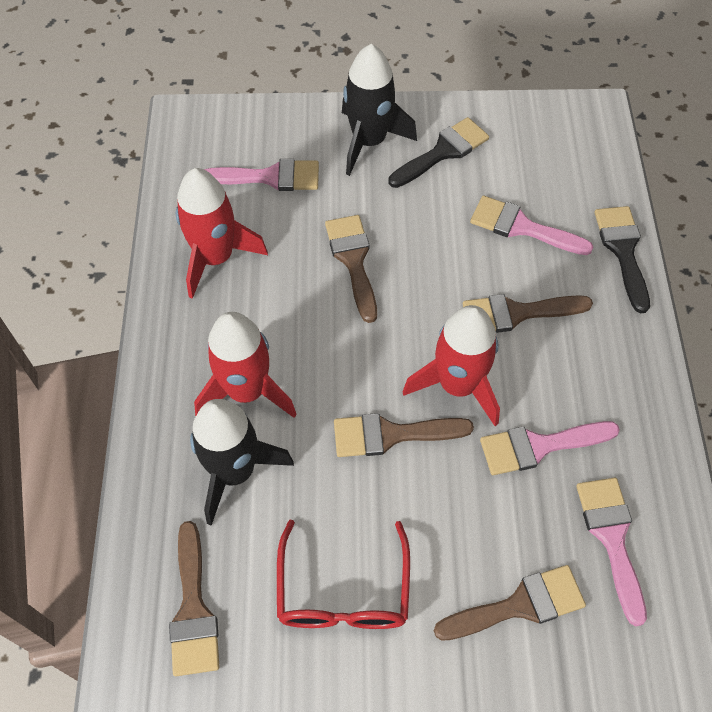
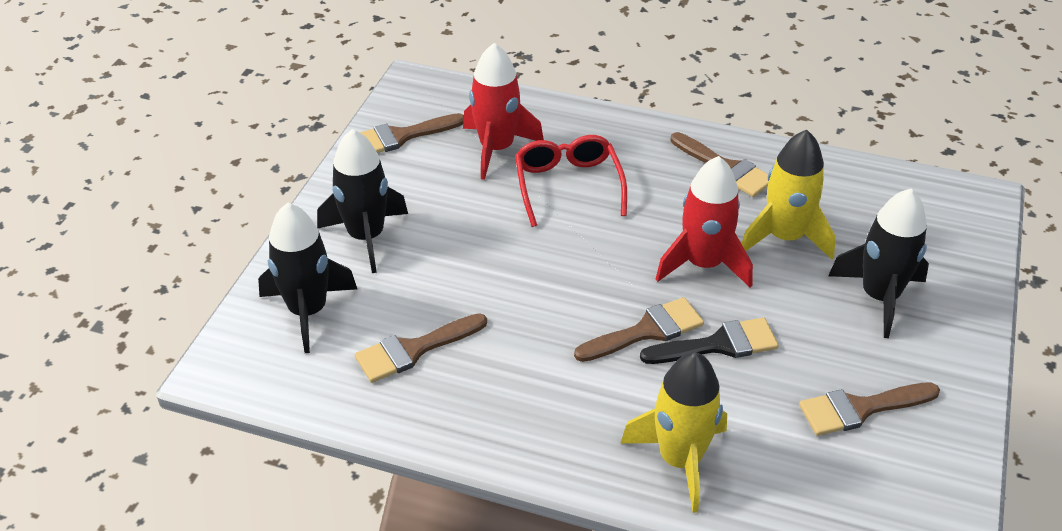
black brush: 2 -> 1
black rocket: 2 -> 3
pink brush: 4 -> 0
red rocket: 3 -> 2
yellow rocket: 0 -> 2

